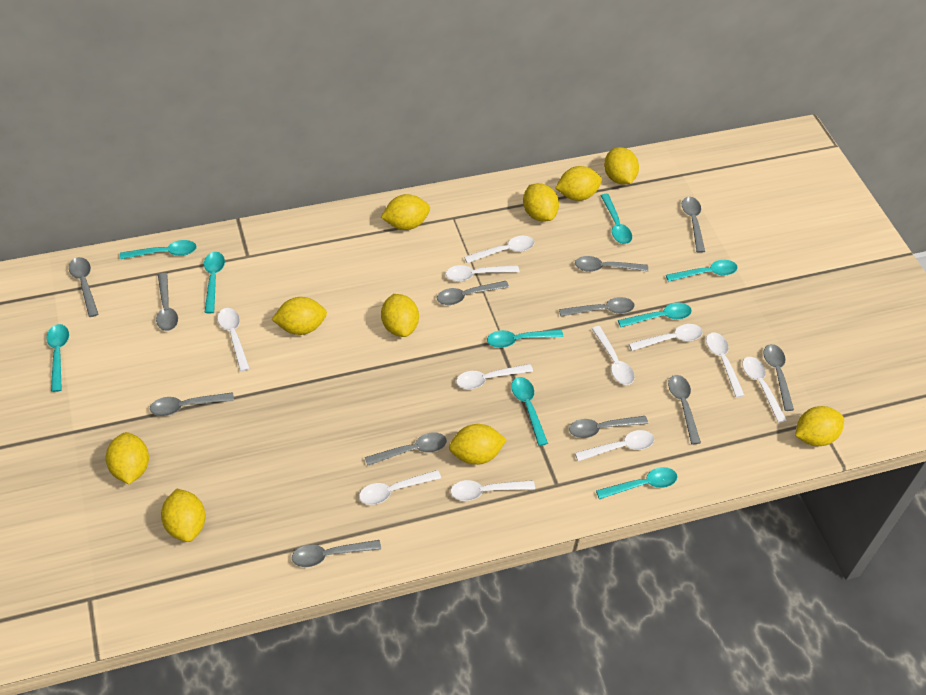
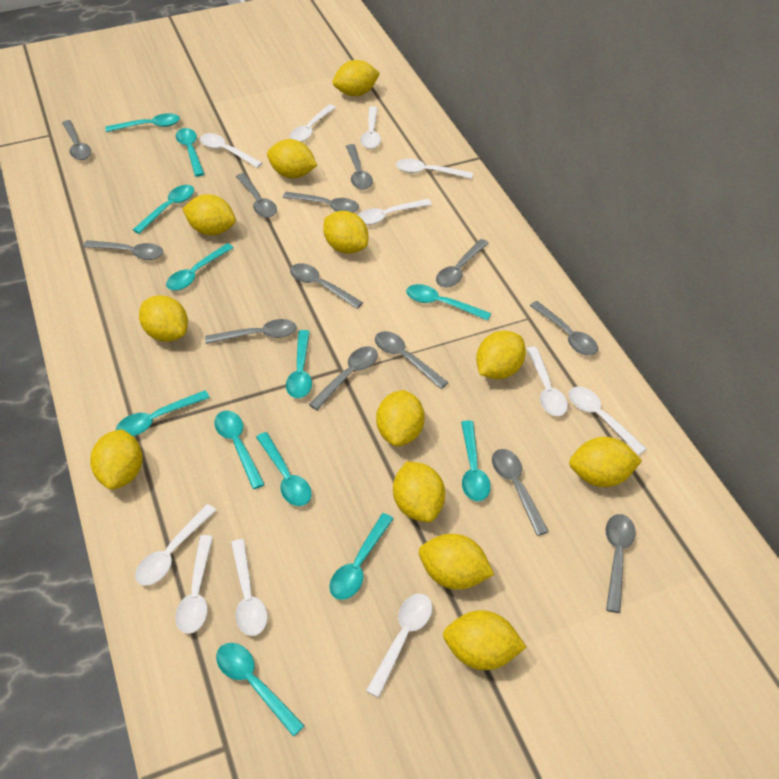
grey spoon: 12 -> 13
turquoise spoon: 9 -> 12
yellow lemon: 10 -> 12

